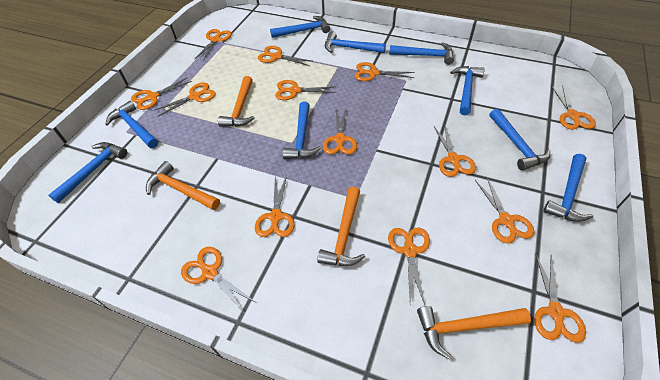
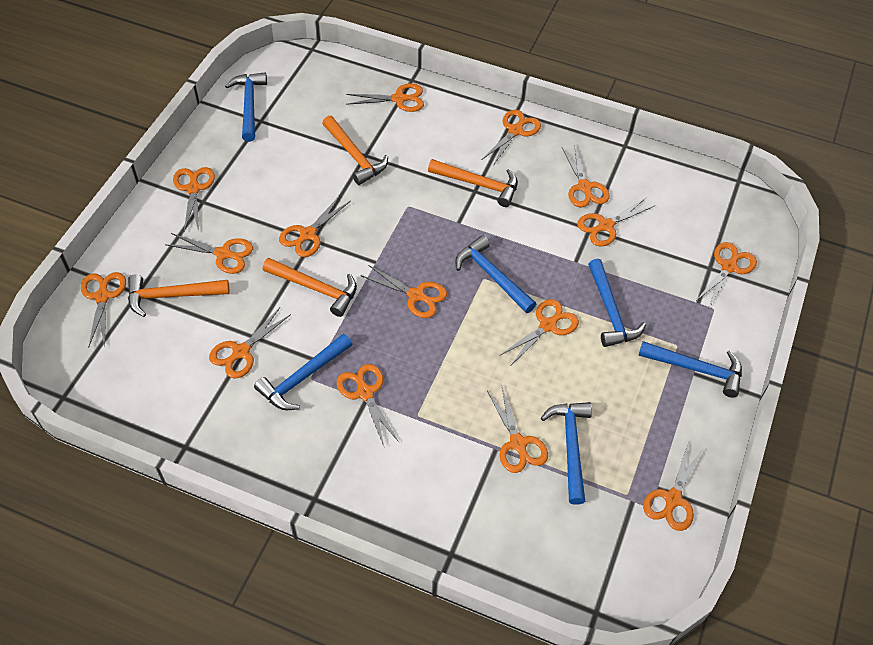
blue hammer: 9 -> 6
orange scissors: 14 -> 15

